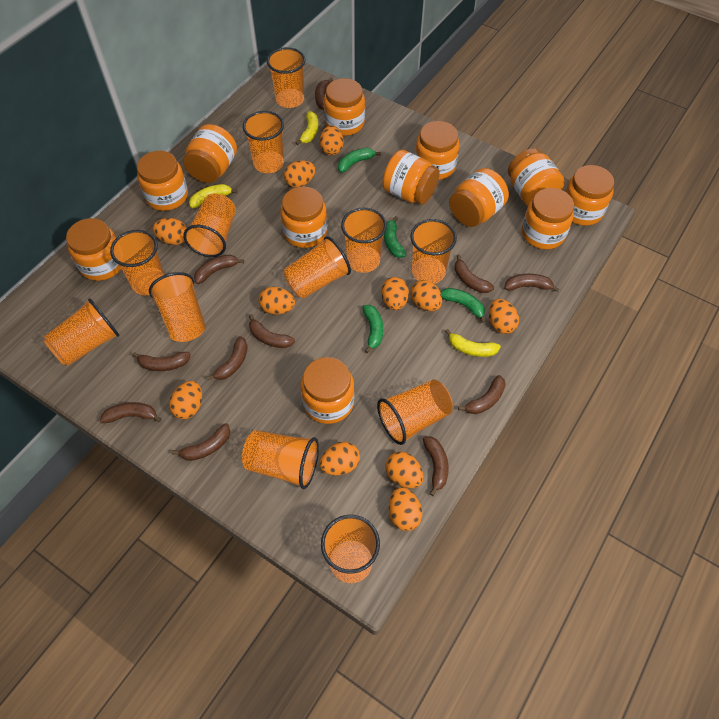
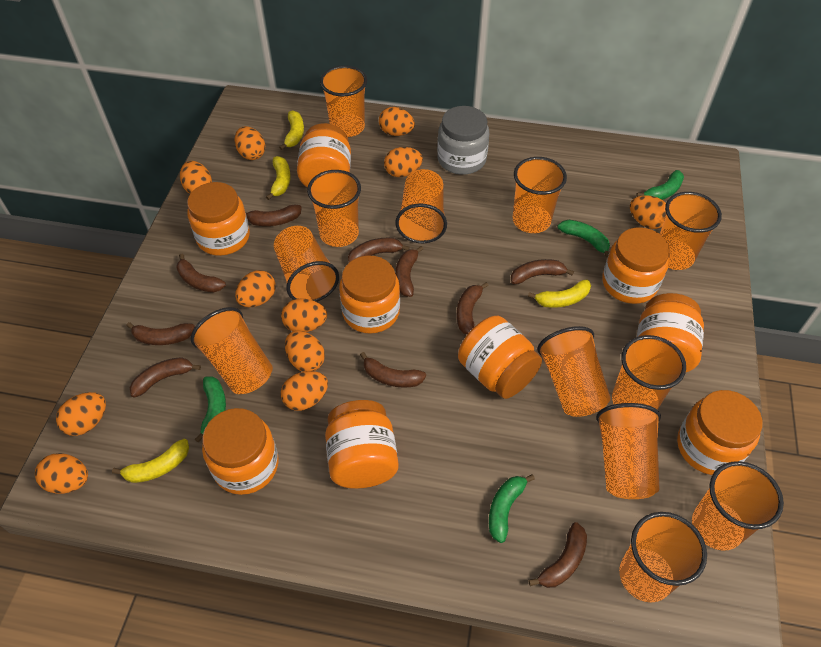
brown banana: 11 -> 10
grey jar: 0 -> 1
orange jar: 12 -> 9
yellow banana: 3 -> 4

